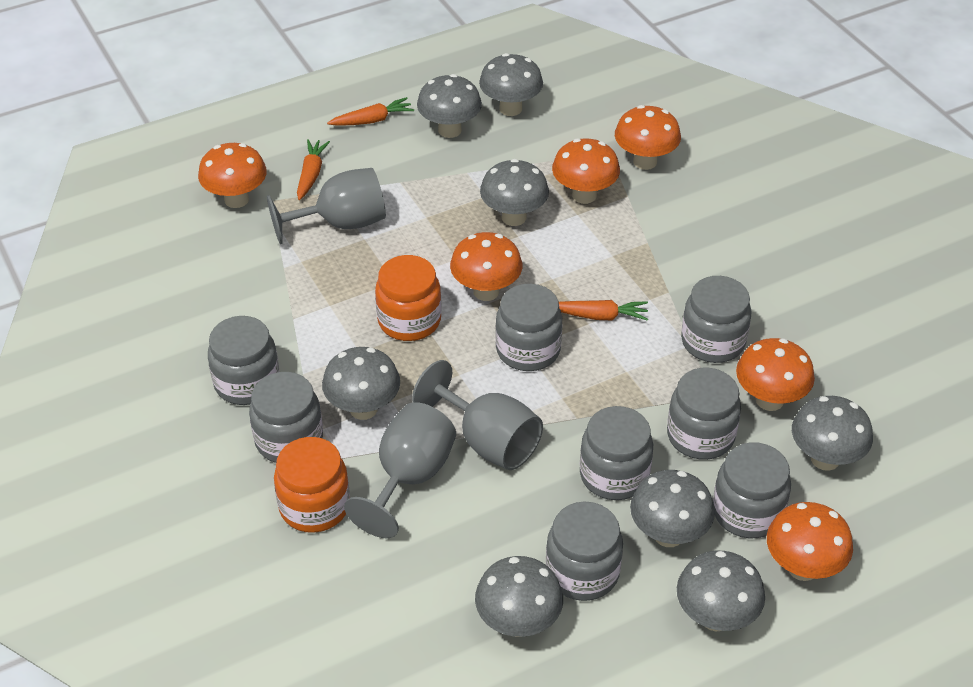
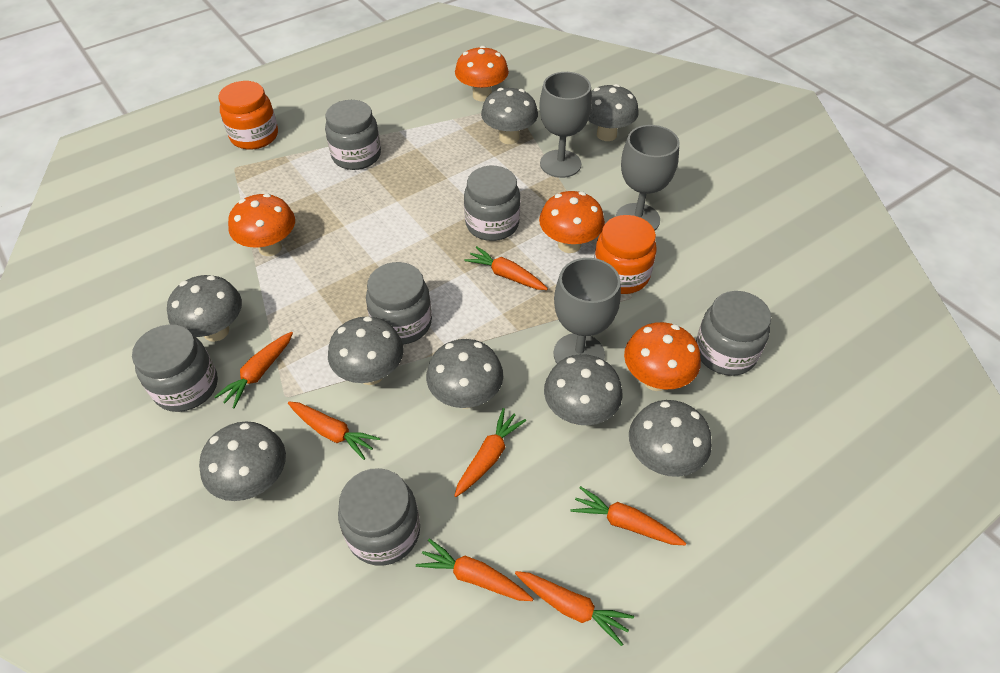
grey jar: 8 -> 6
orange carrot: 3 -> 7
orange mushroom: 6 -> 4

